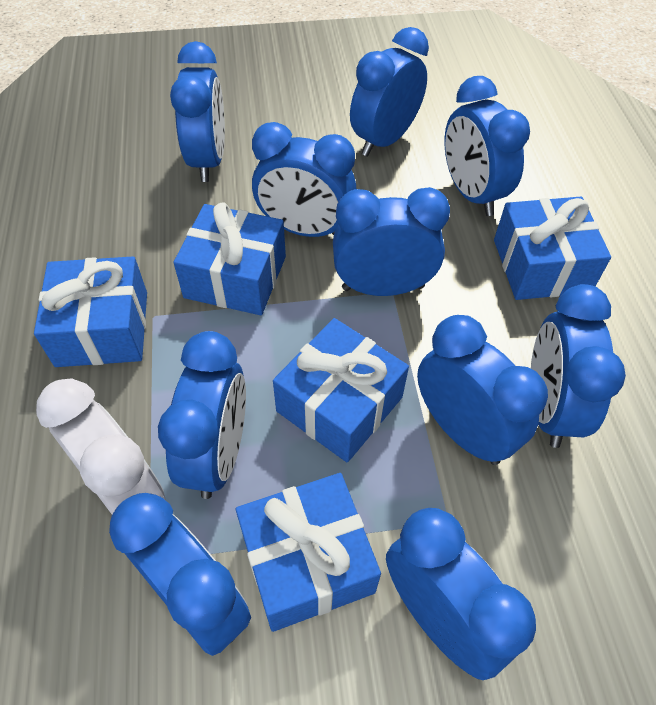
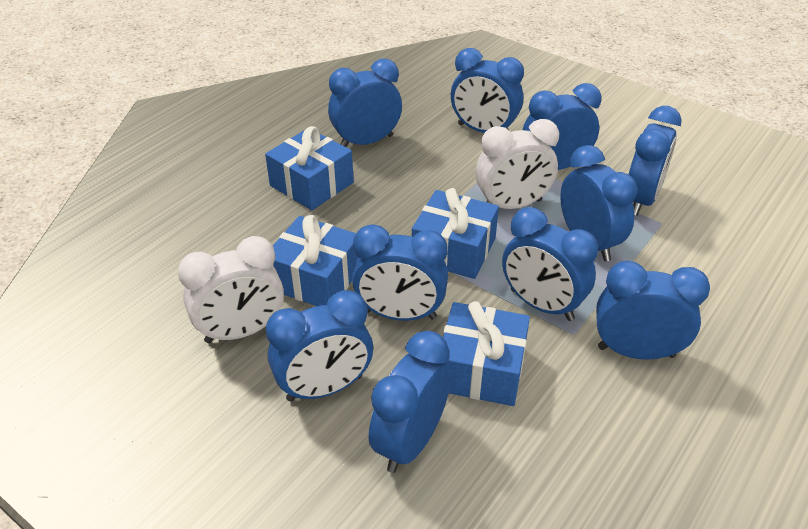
blue gift: 5 -> 4
white clock: 1 -> 2

